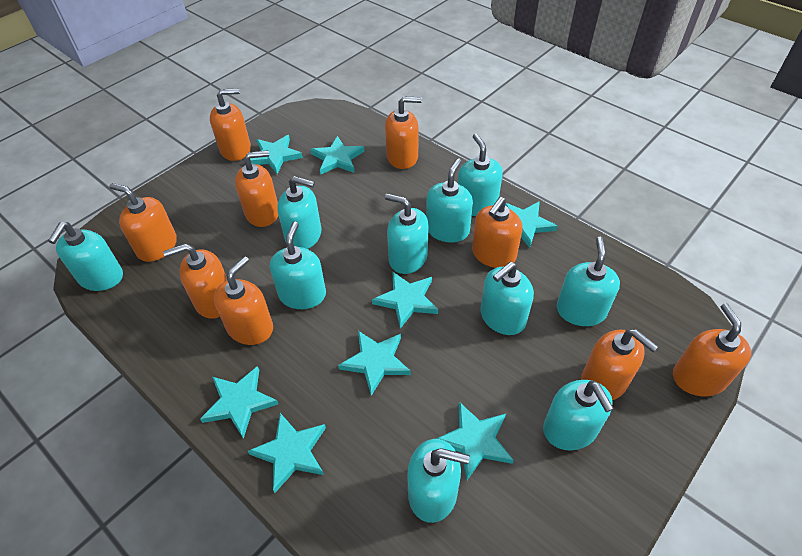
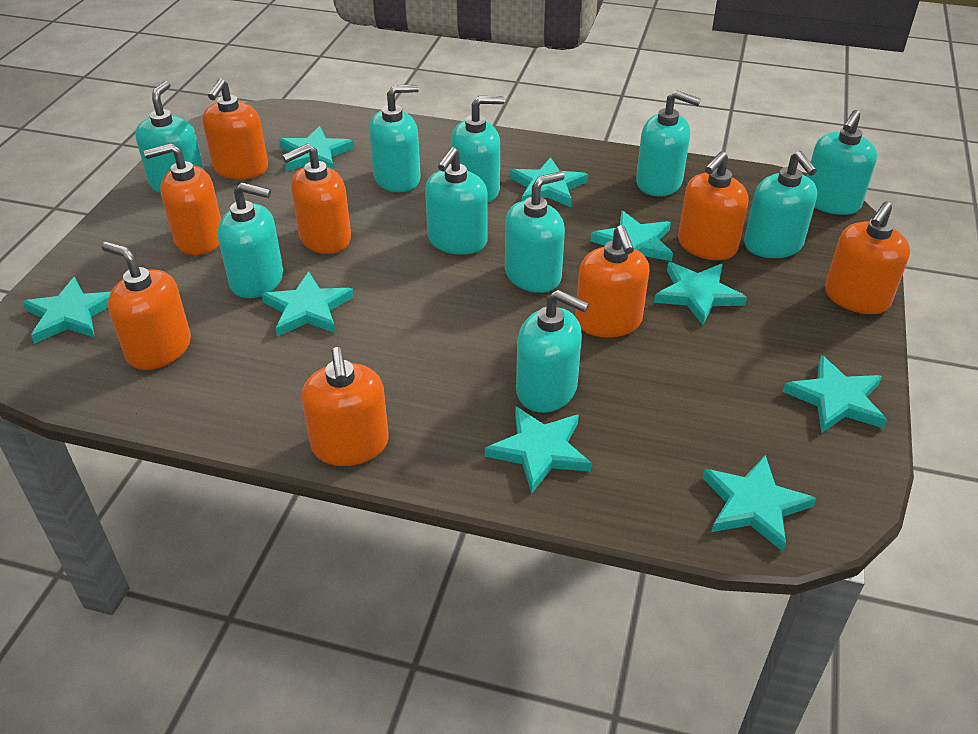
orange soap dispenser: 9 -> 8
turquoise star: 8 -> 9

